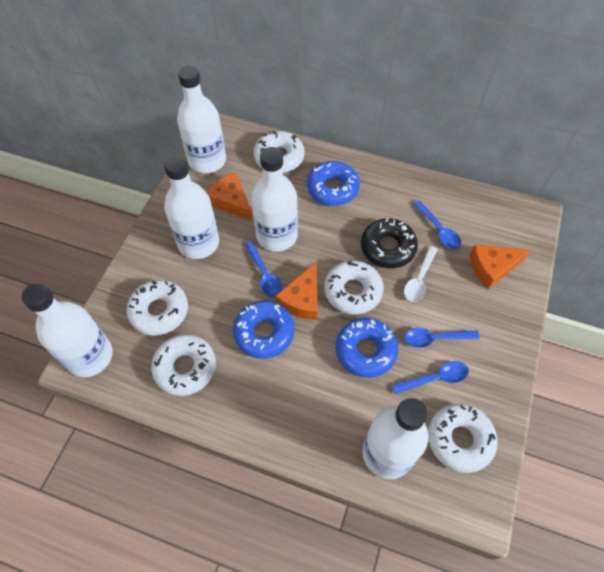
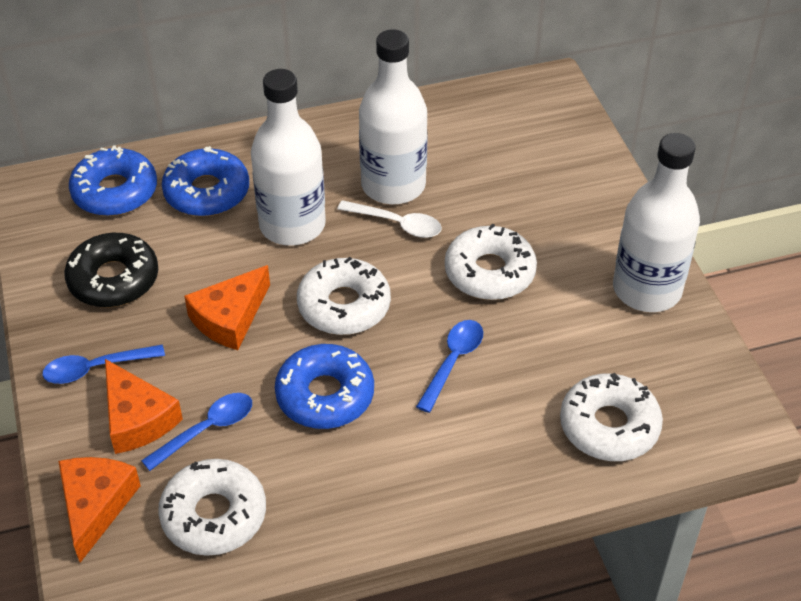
blue spoon: 4 -> 3
white bottle: 5 -> 3
white donut: 5 -> 4

